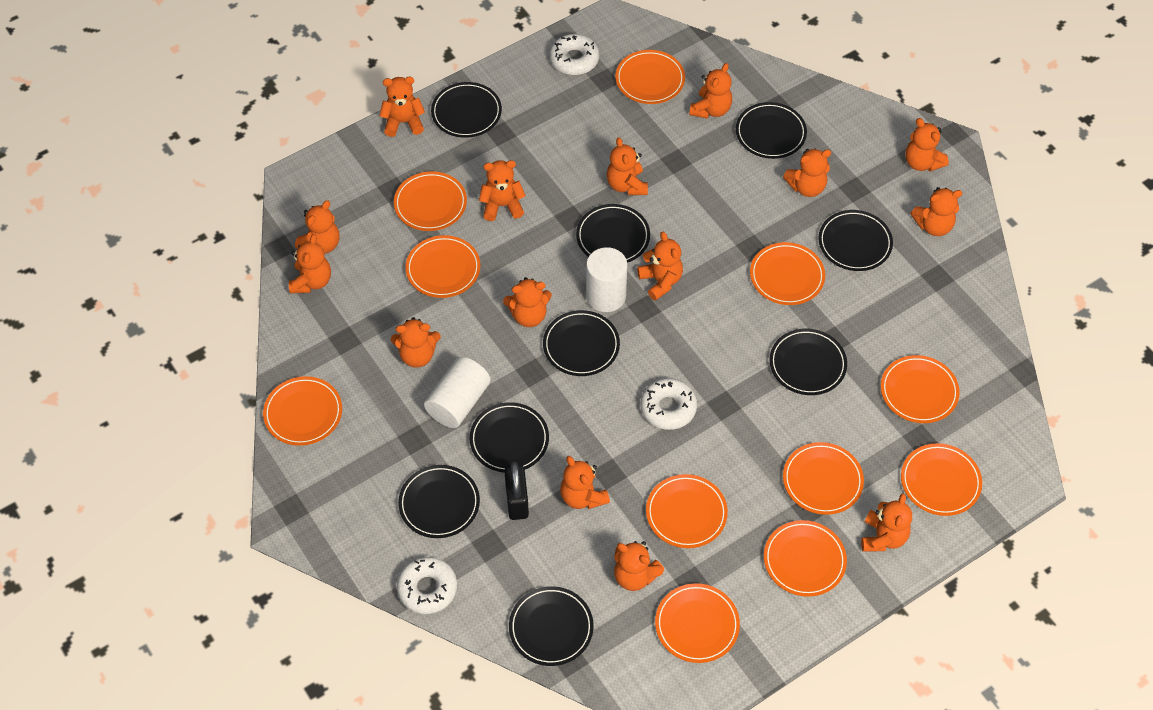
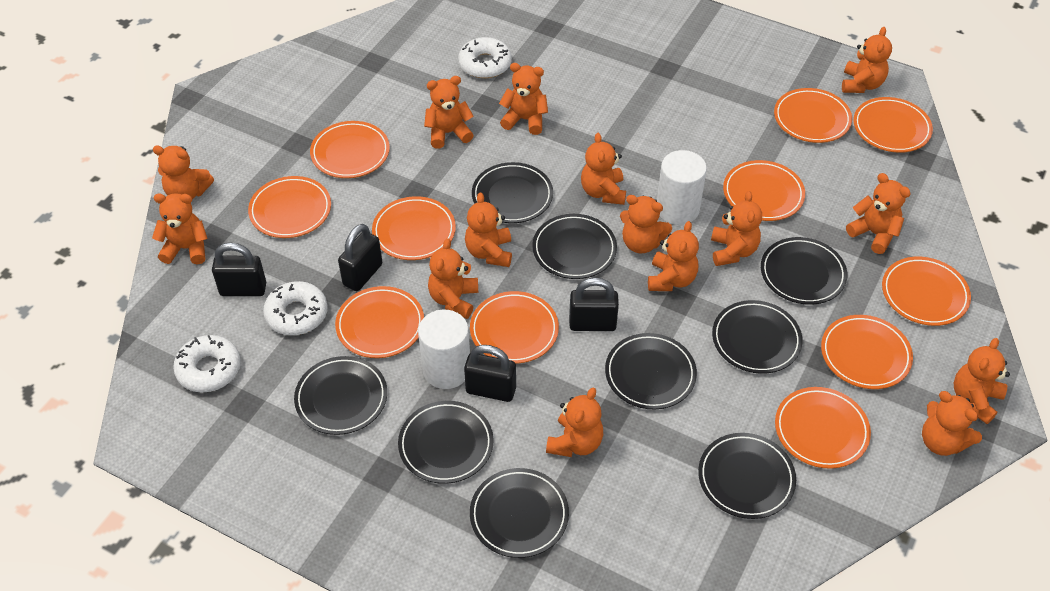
black padlock: 1 -> 4

